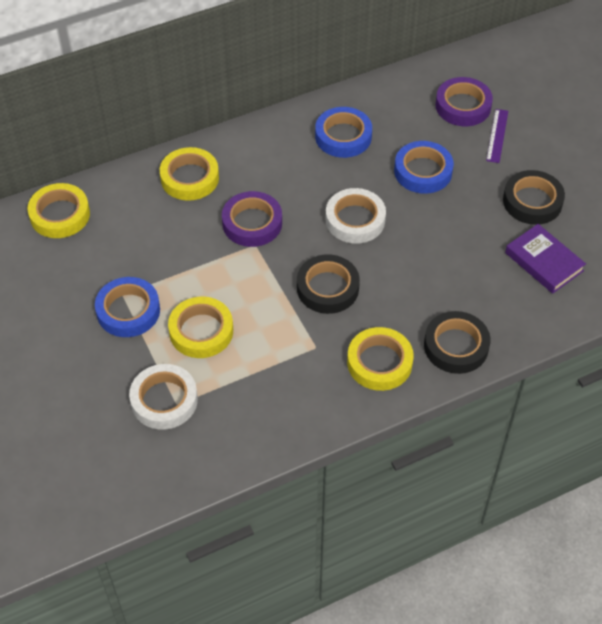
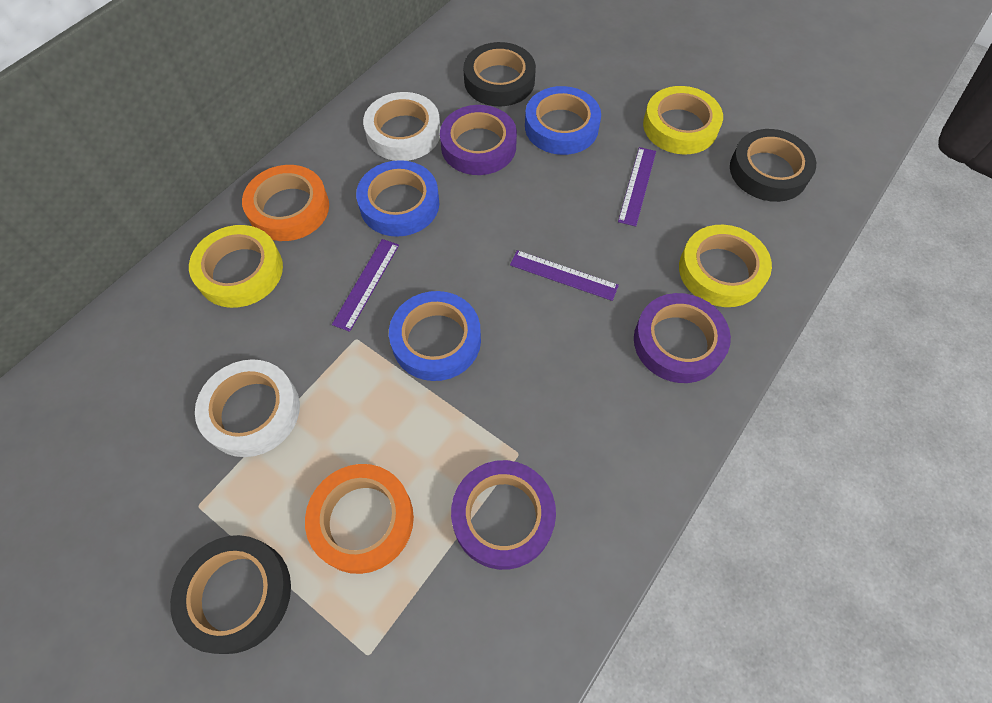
orange tape: 0 -> 2
purple book: 1 -> 0
purple ruler: 1 -> 3
purple tape: 2 -> 3
yellow tape: 4 -> 3

